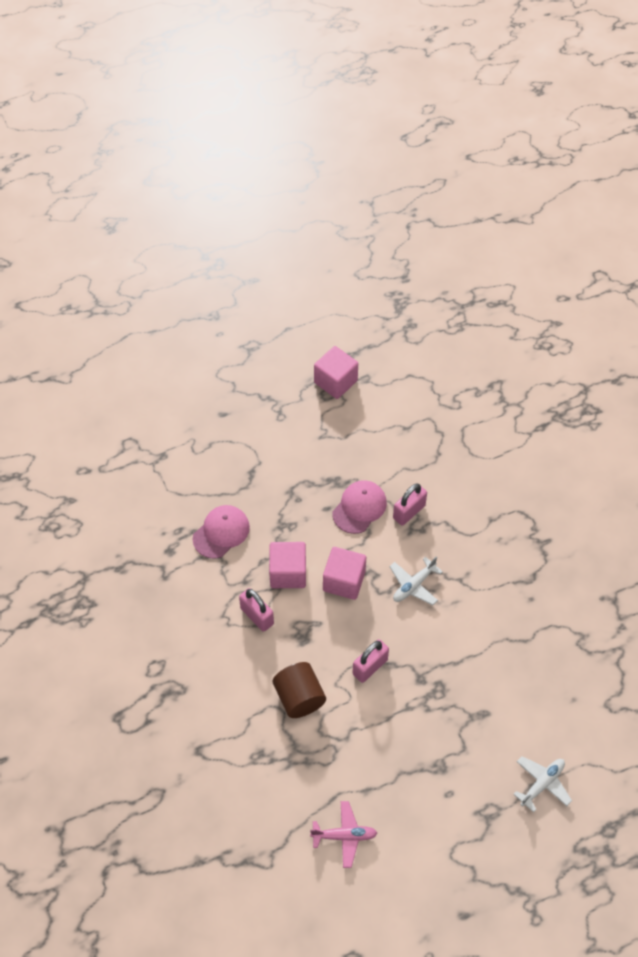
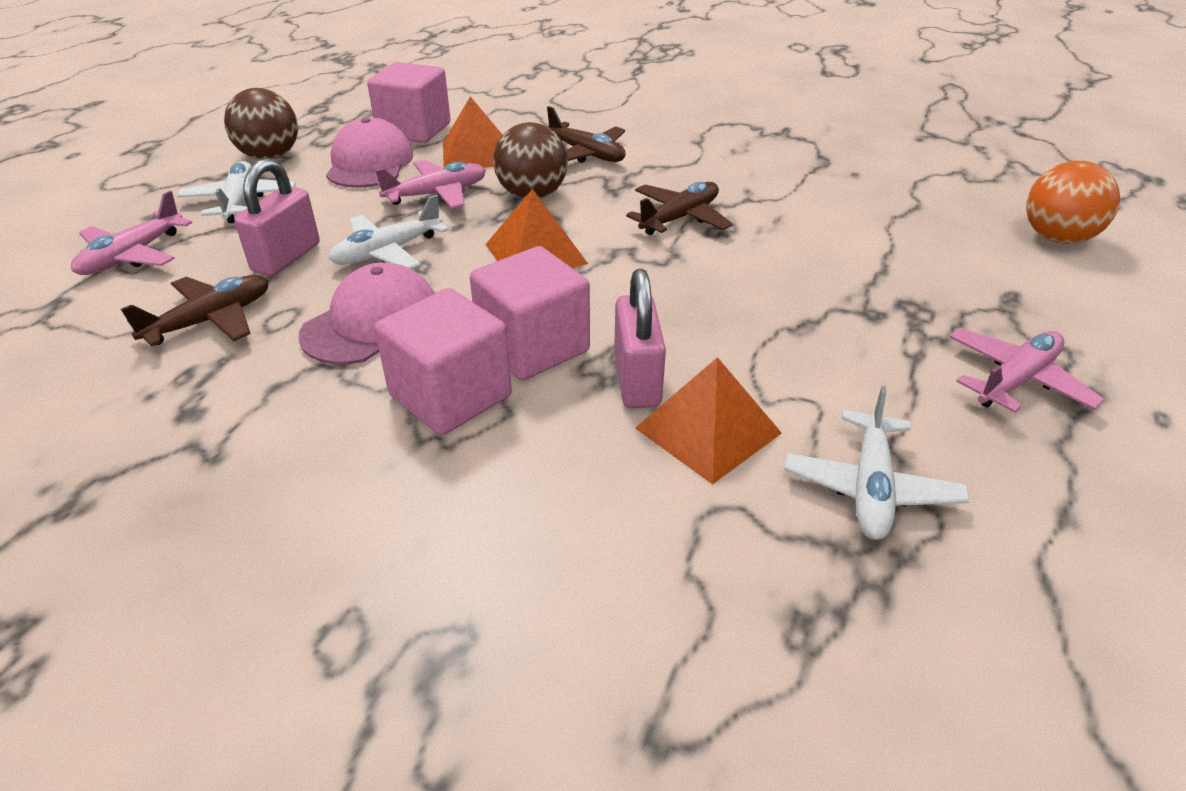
brown ball: 0 -> 2
brown cylinder: 1 -> 0
brown plane: 0 -> 3
orange ball: 0 -> 1
orange pyramid: 0 -> 3
pink padlock: 3 -> 2
pink plane: 1 -> 3
white plane: 2 -> 3

